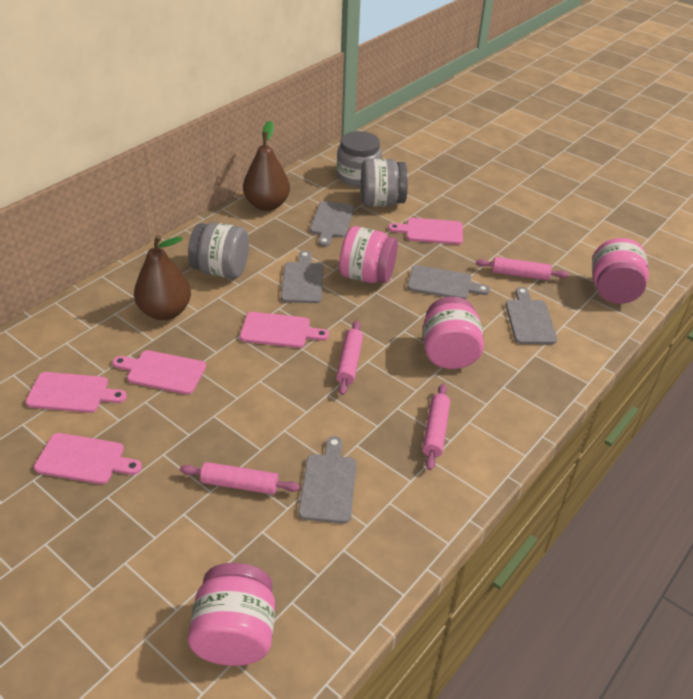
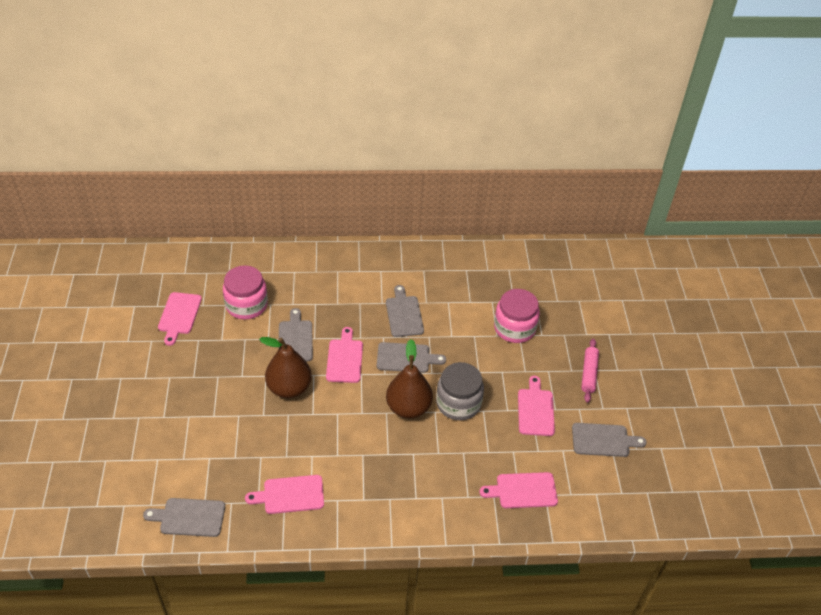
grey jar: 3 -> 1
pink jar: 4 -> 2
pink rolling pin: 4 -> 1

